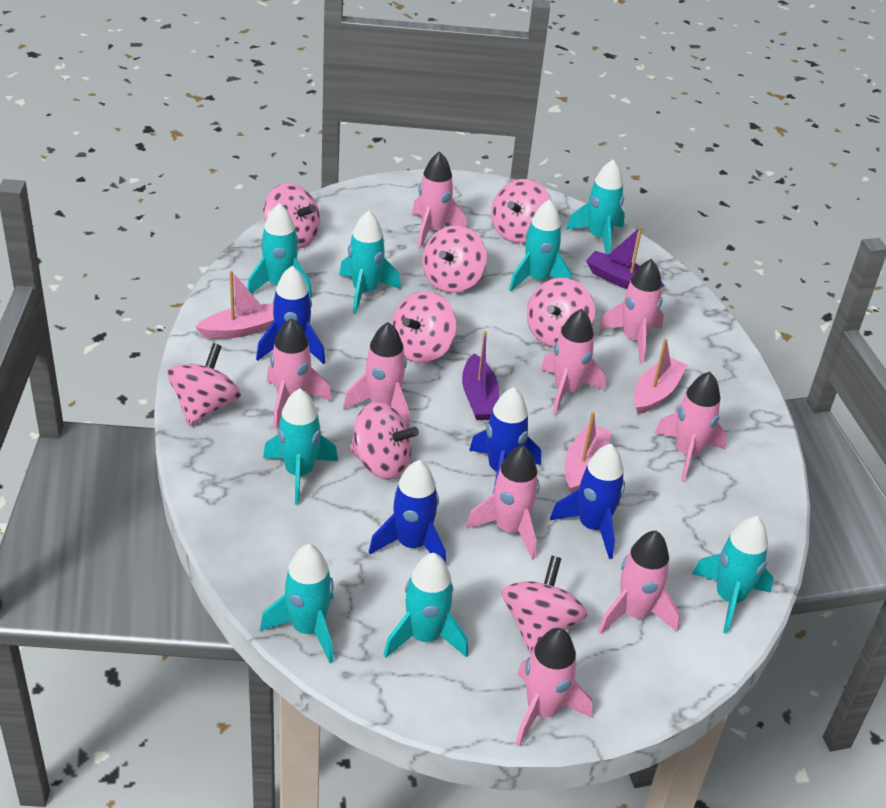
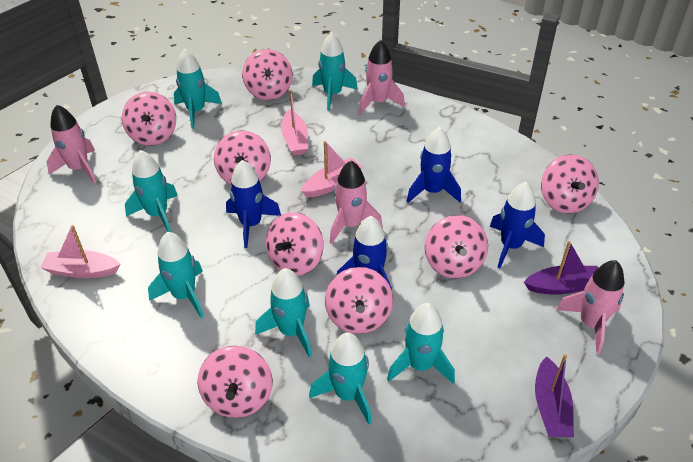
pink rocket: 9 -> 4
turquoise rocket: 8 -> 7

